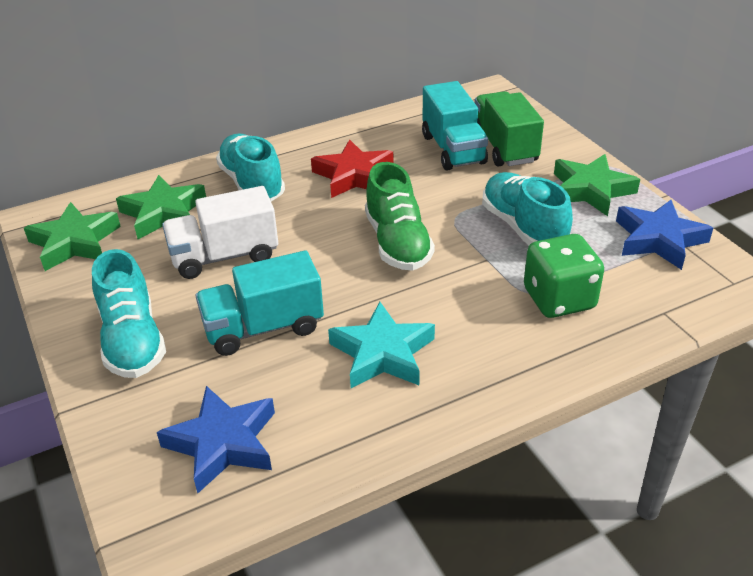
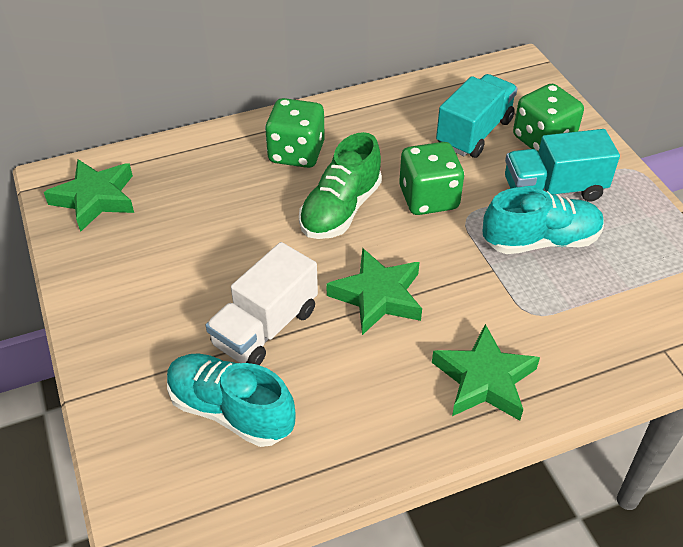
blue star: 2 -> 0
green dice: 1 -> 3
green truck: 1 -> 0
red star: 1 -> 0
turquoise shoe: 3 -> 2
turquoise star: 1 -> 0

